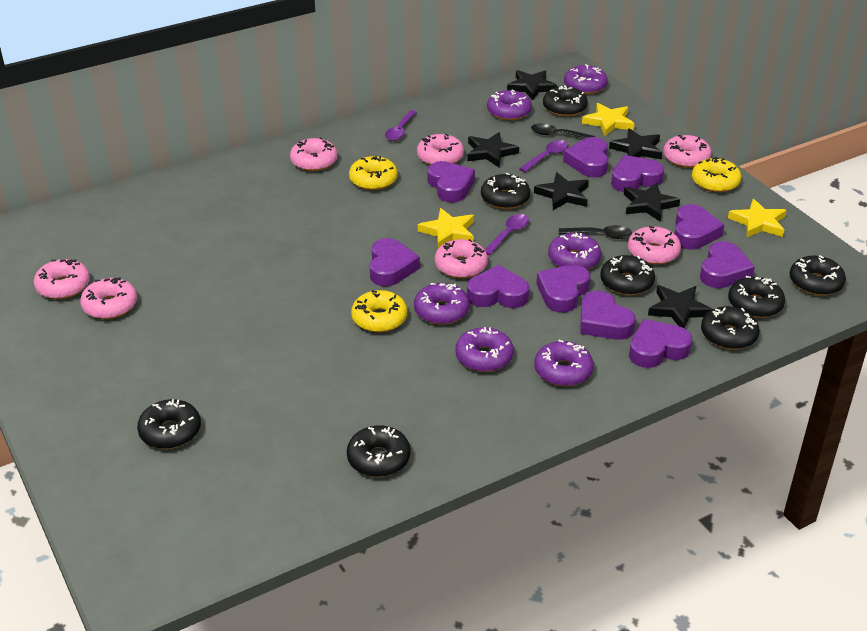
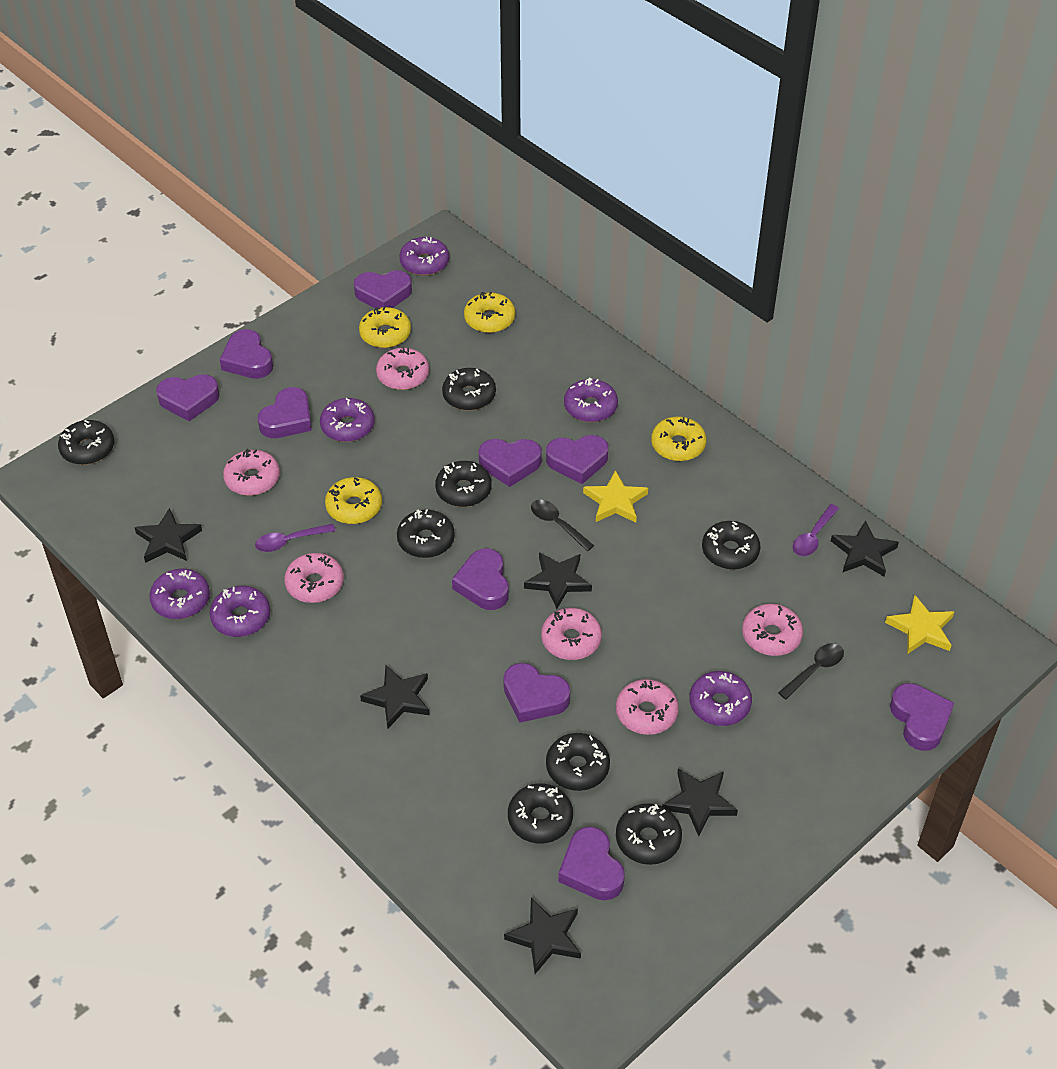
pink donut: 7 -> 6
purple spoon: 3 -> 2
yellow donut: 3 -> 4
yellow star: 3 -> 2

